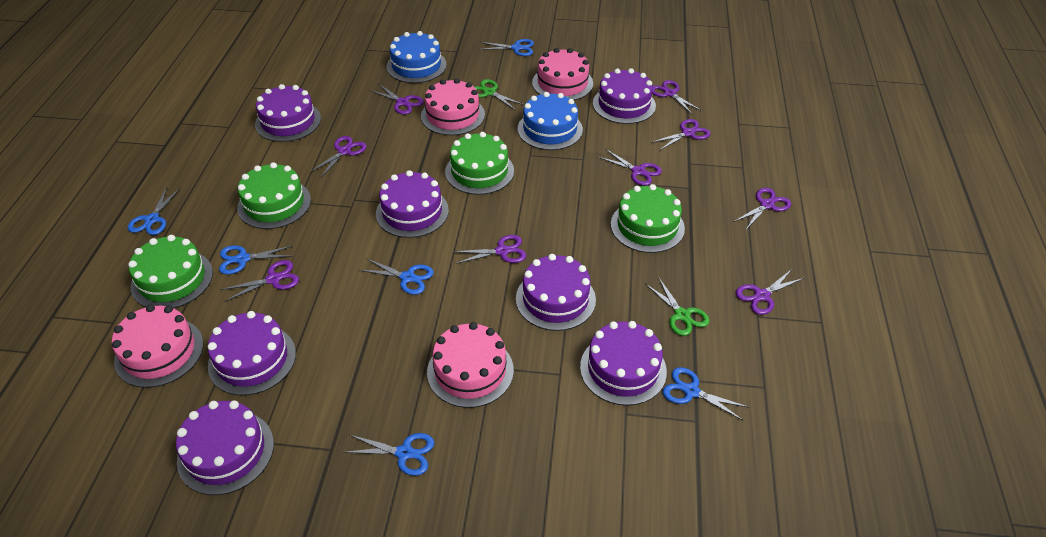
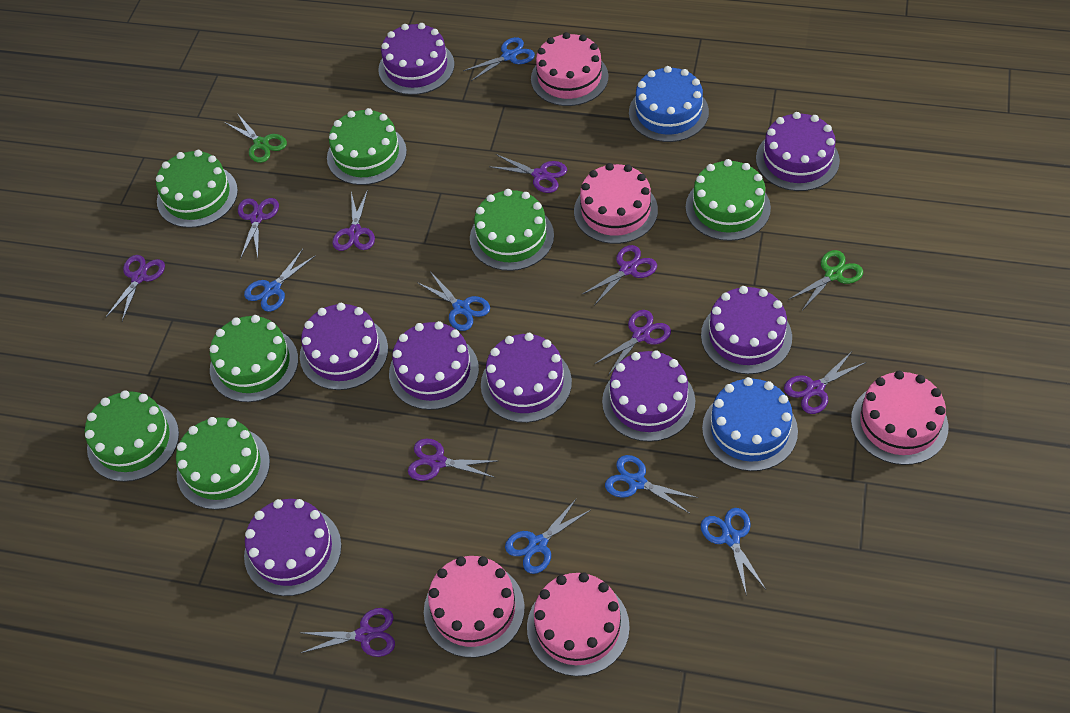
green cake: 4 -> 7
pink cake: 4 -> 5
purple cake: 7 -> 8

